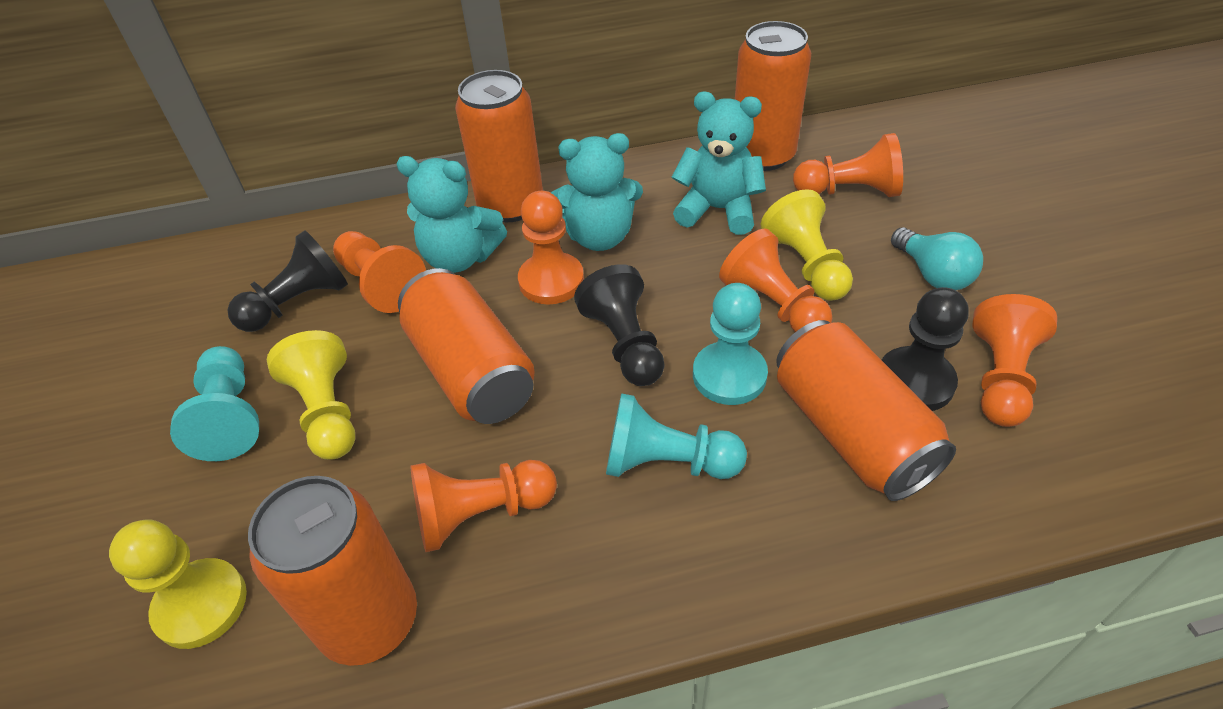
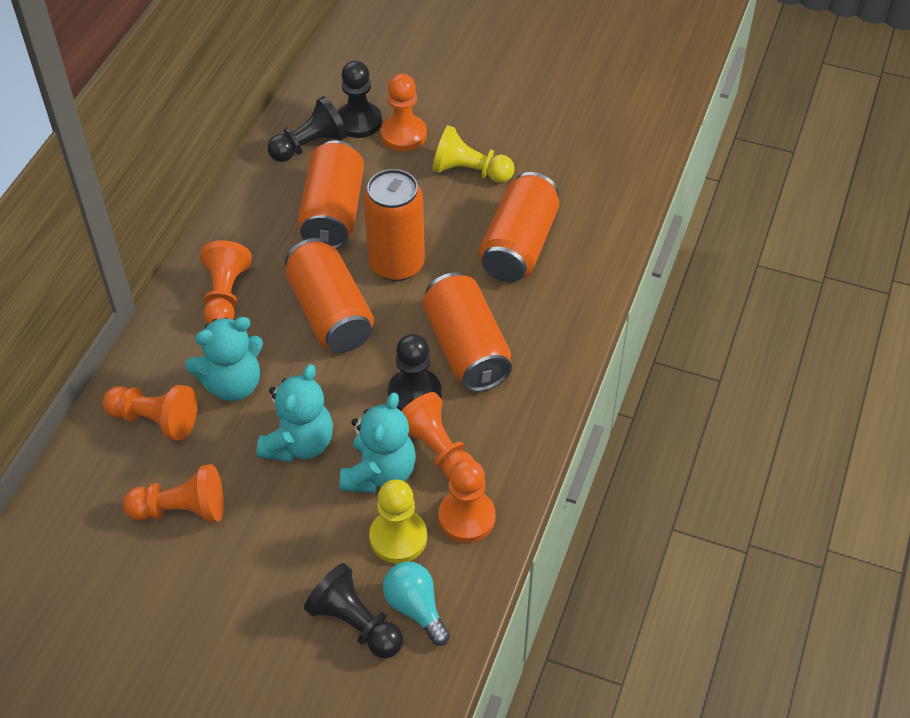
black pawn: 3 -> 4
turquoise pawn: 3 -> 0
yellow pawn: 3 -> 2

